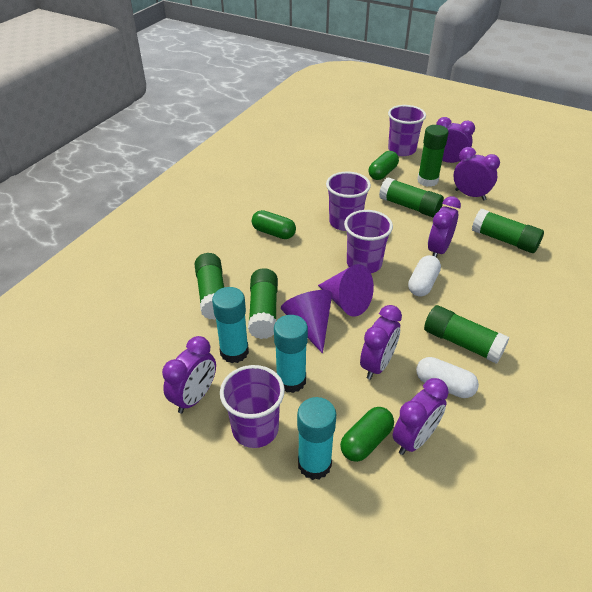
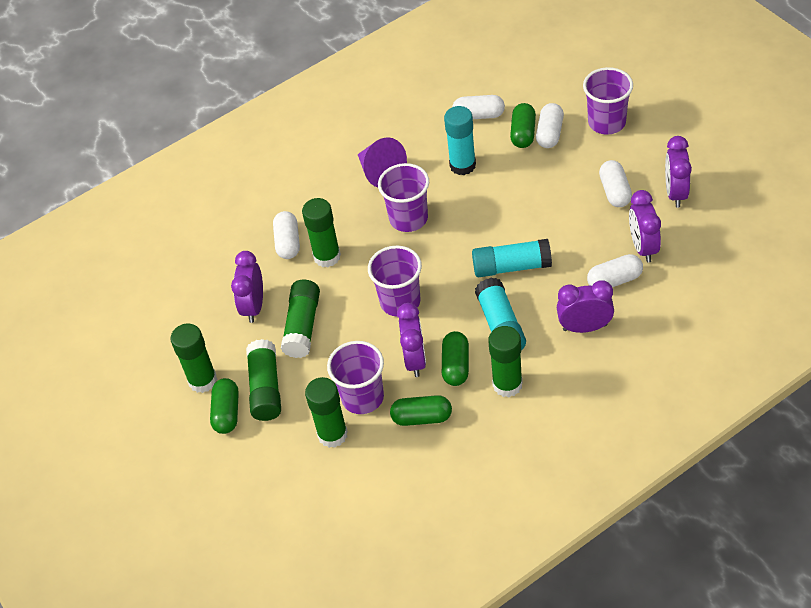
green capsule: 3 -> 4
purple clock: 6 -> 5
purple cone: 2 -> 1
white capsule: 2 -> 5

